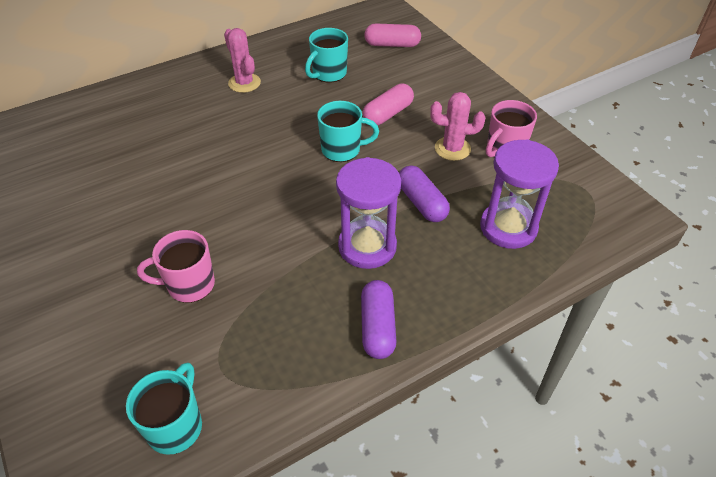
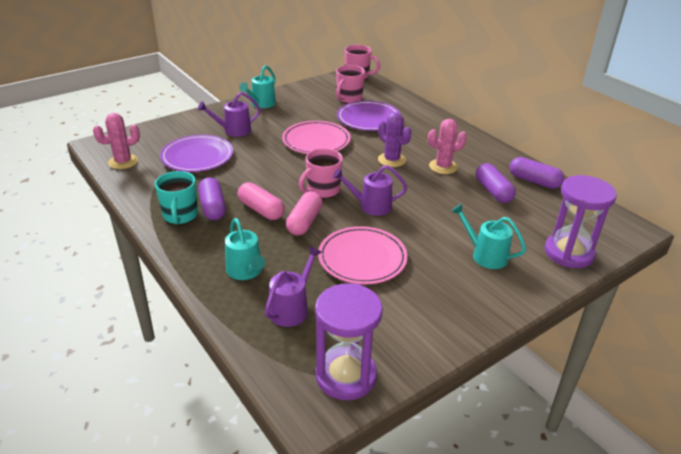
pink mug: 2 -> 3
pink plate: 0 -> 2
purple cactus: 0 -> 1
purple capsule: 2 -> 3
purple plate: 0 -> 2
purple watering can: 0 -> 3
turquoise mug: 3 -> 1
turquoise watering can: 0 -> 3

